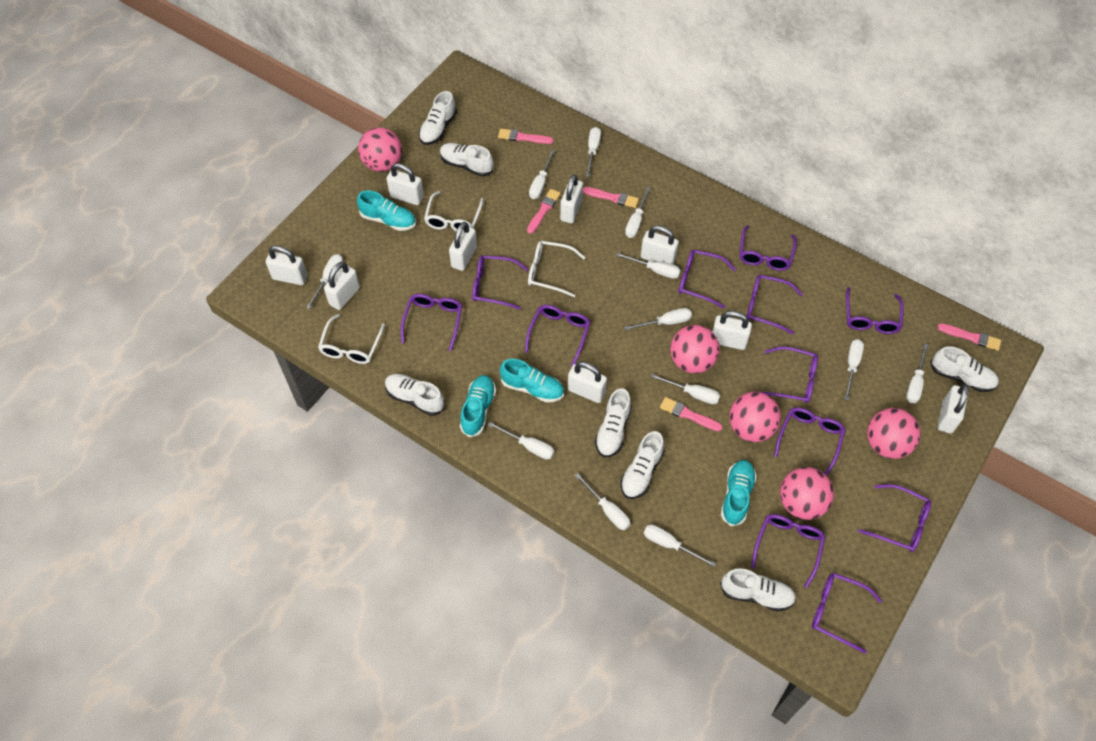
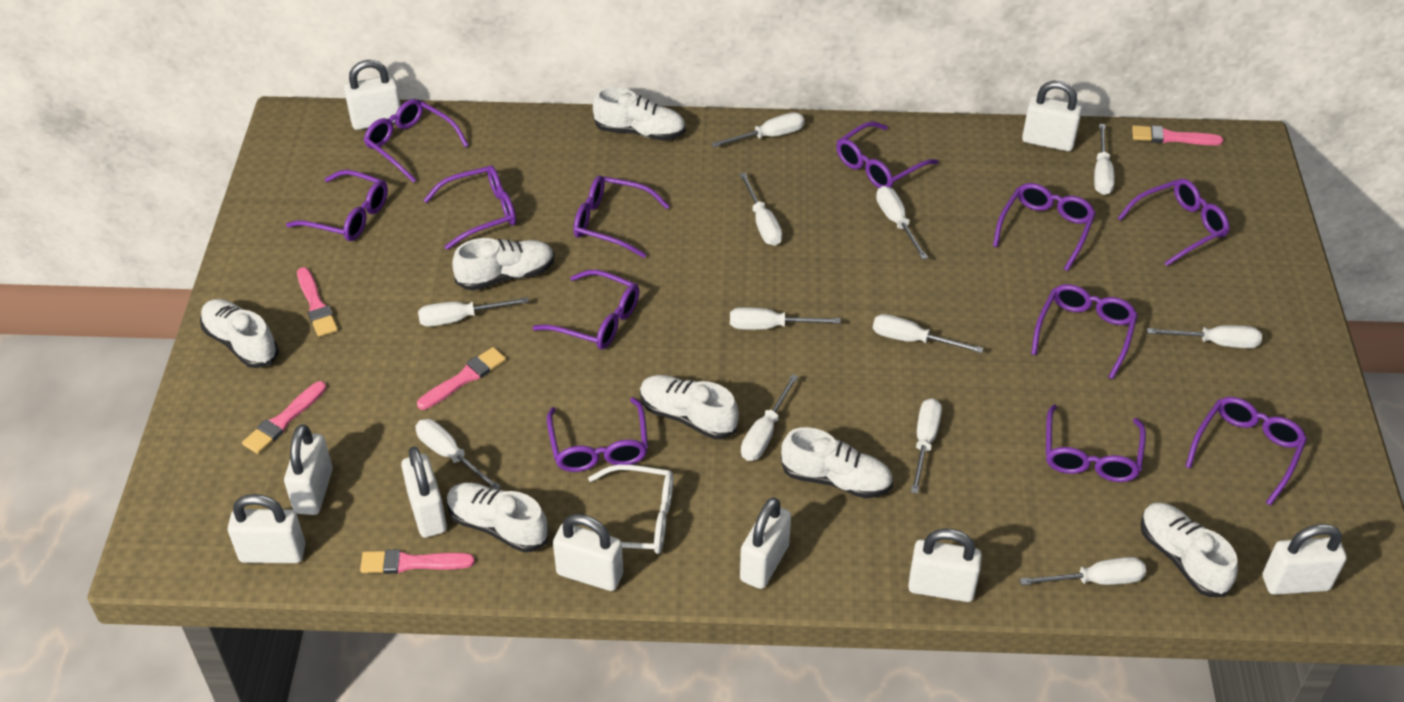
pink ball: 5 -> 0
turquoise shoe: 4 -> 0
white glasses: 3 -> 1

